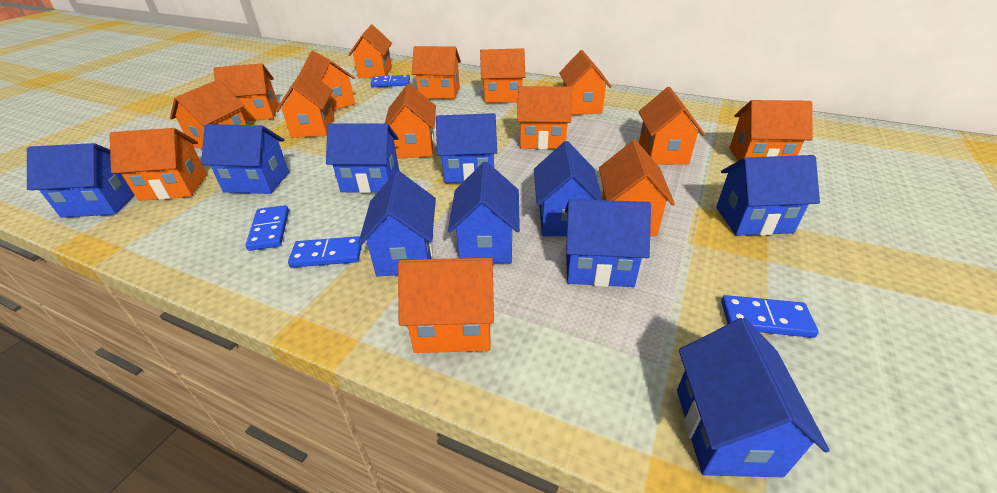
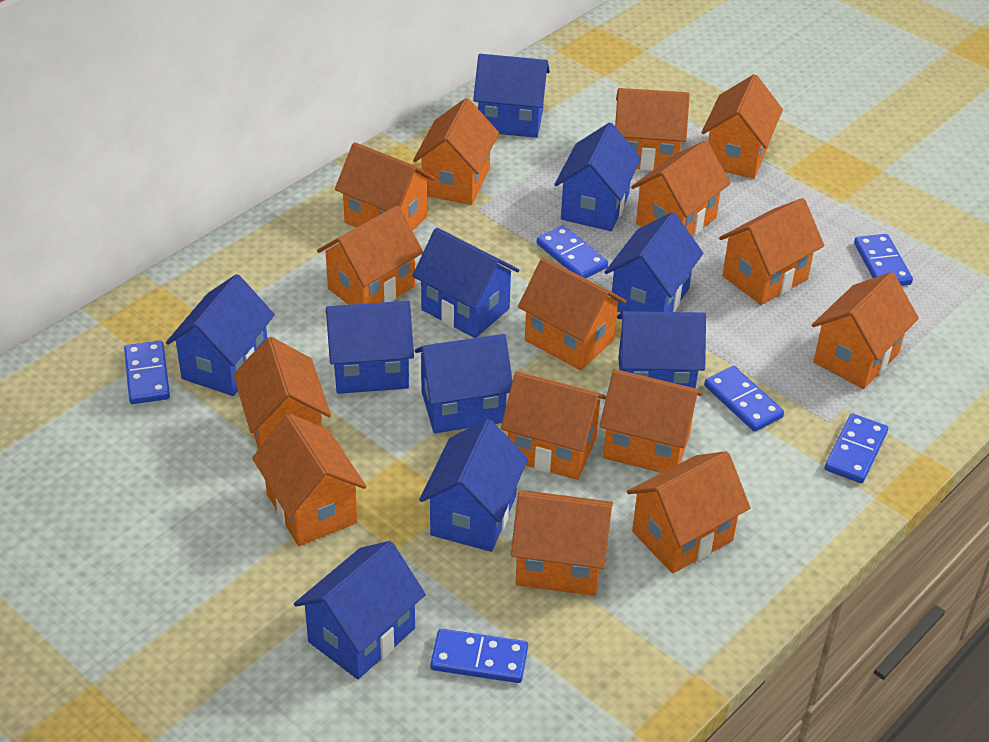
blue domino: 4 -> 6

